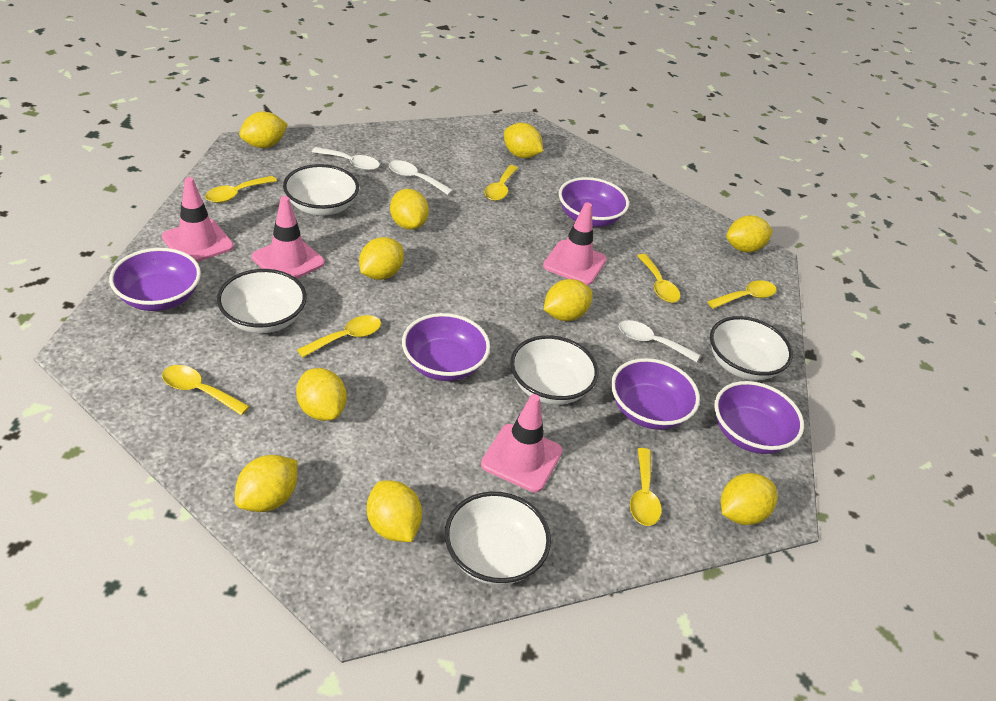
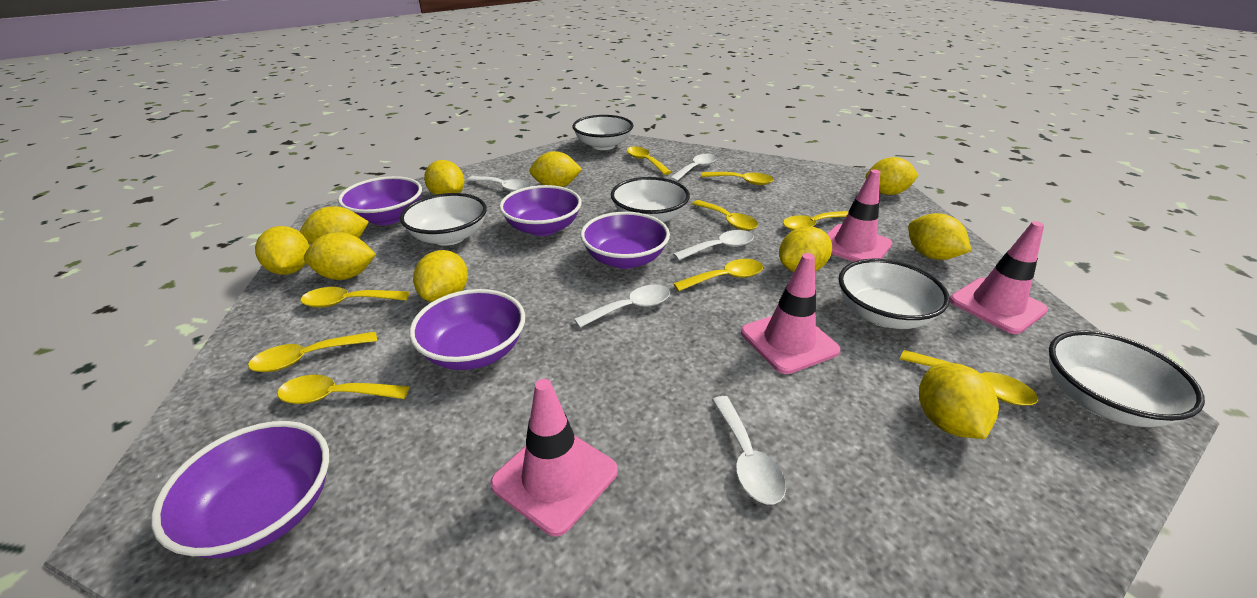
white spoon: 3 -> 5
yellow spoon: 7 -> 9

